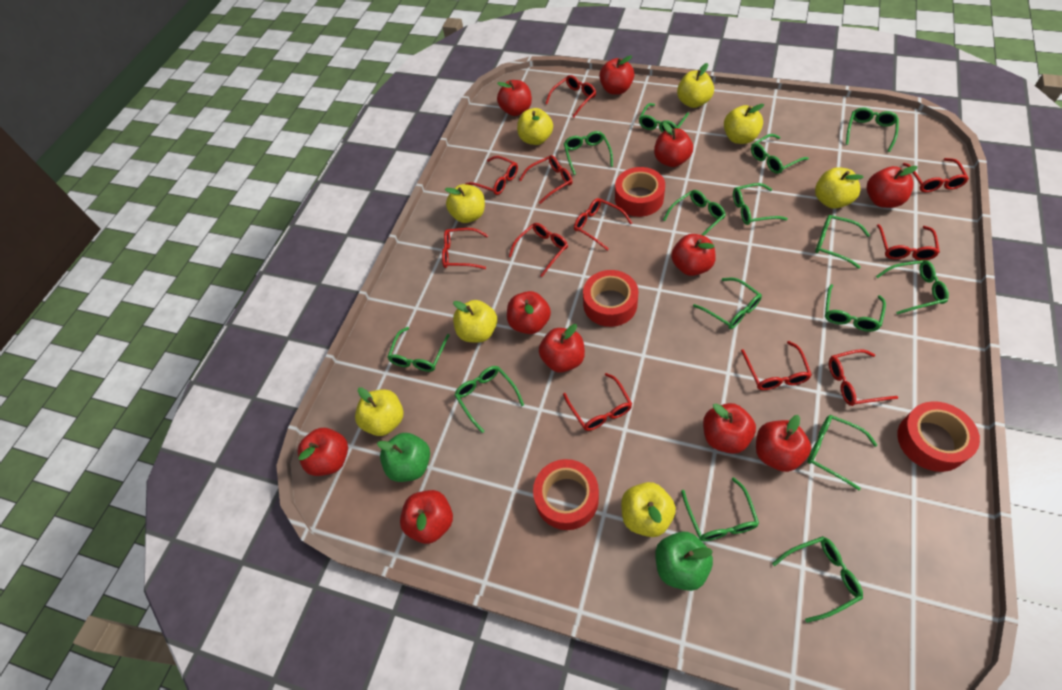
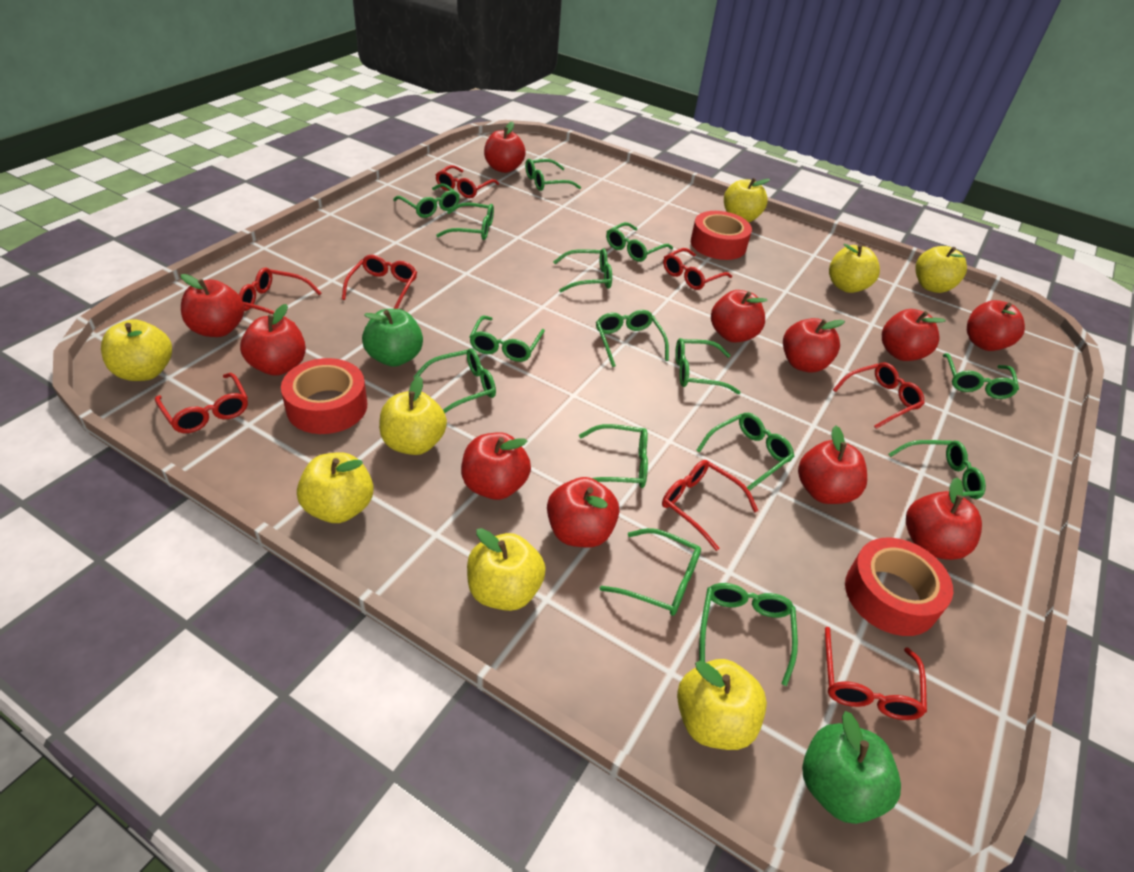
red glasses: 11 -> 8
red tape: 4 -> 3

